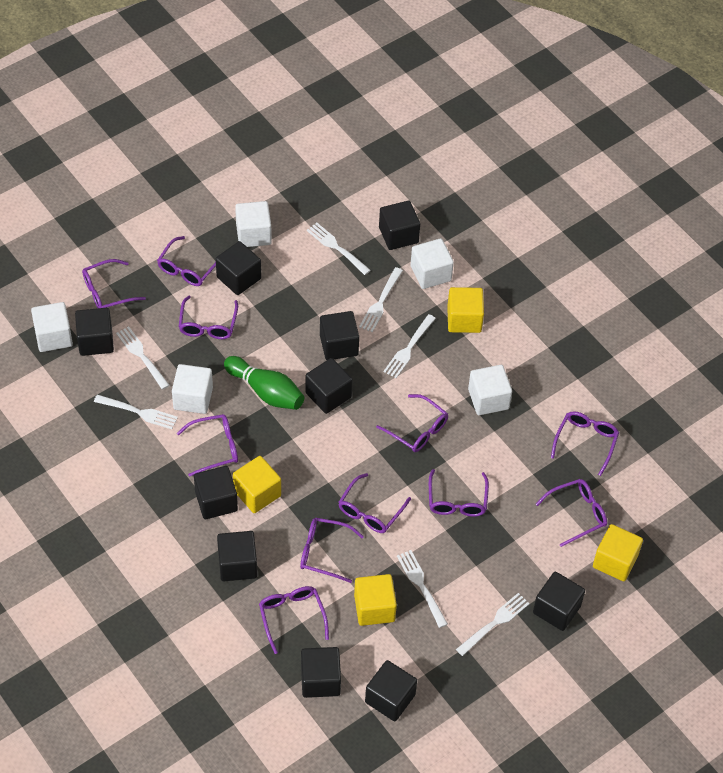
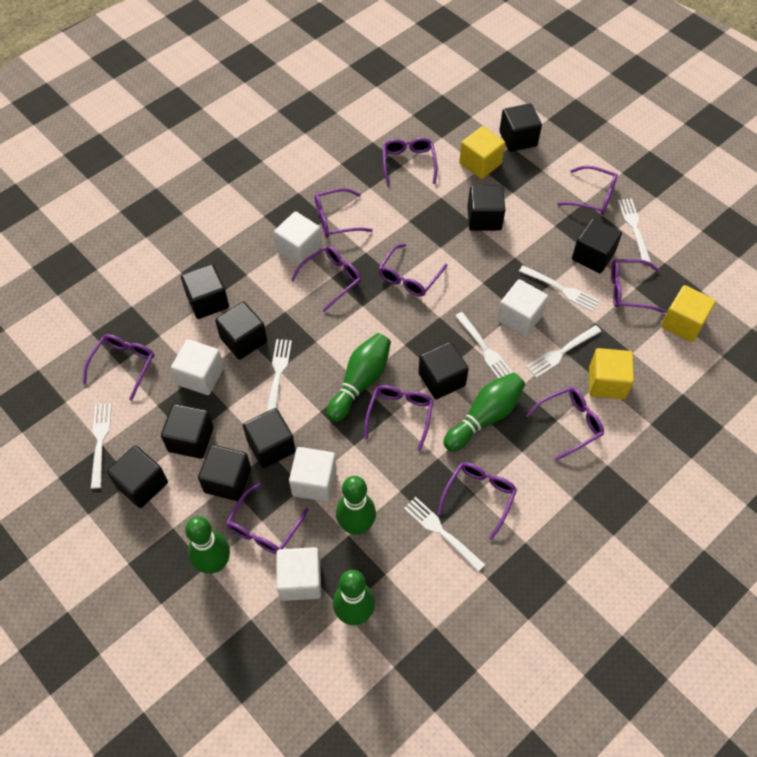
green bowling pin: 1 -> 5
yellow cube: 4 -> 3

